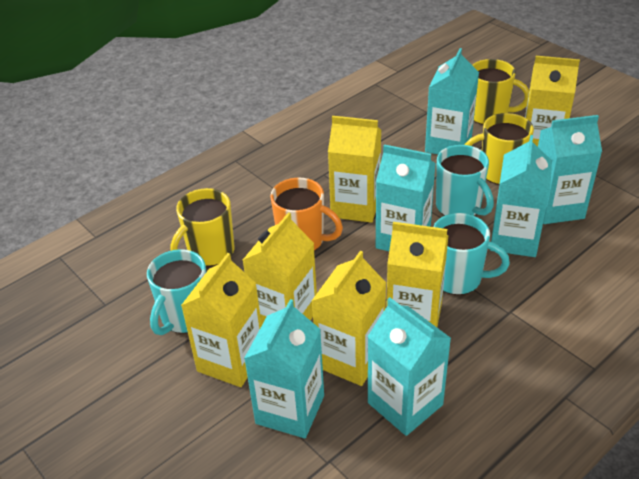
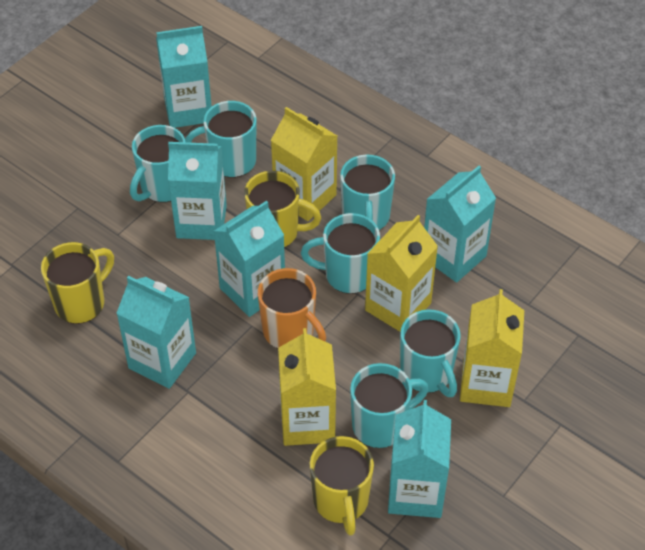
turquoise mug: 3 -> 6
yellow carton: 6 -> 4

